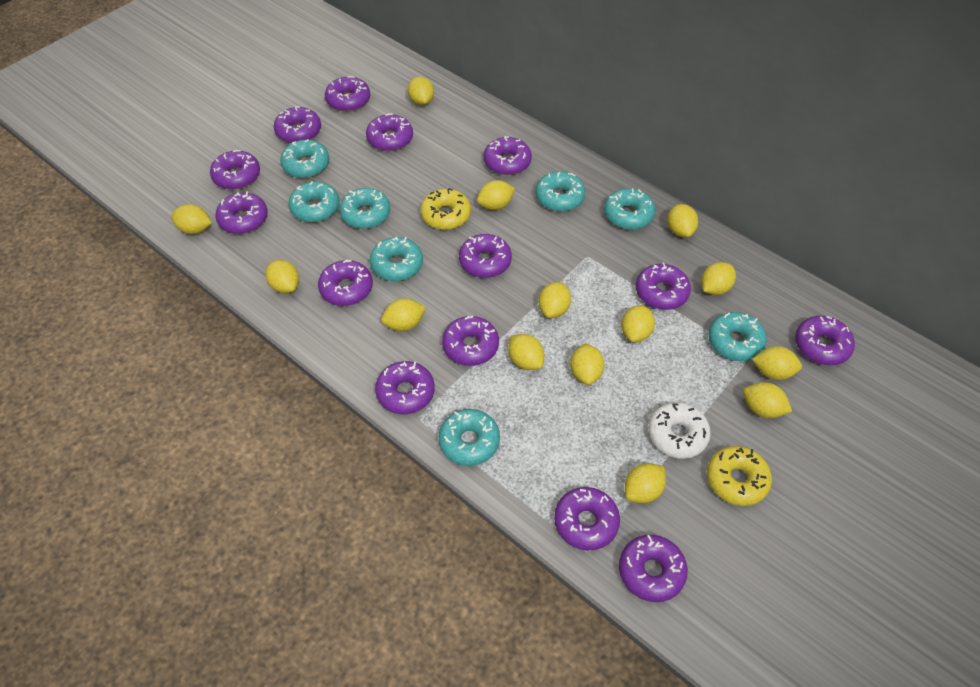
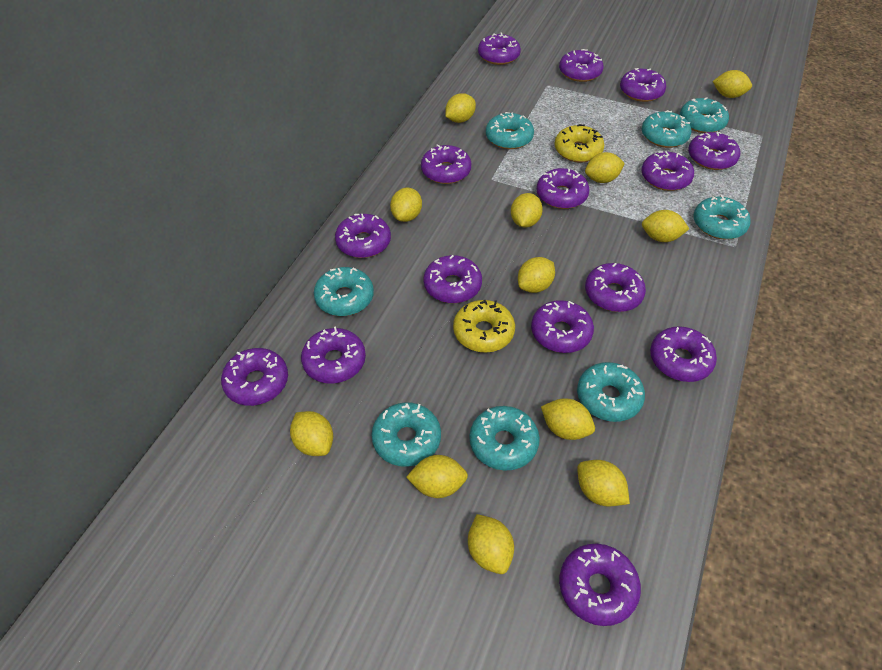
purple donut: 14 -> 15
white donut: 1 -> 0
yellow lemon: 14 -> 12

